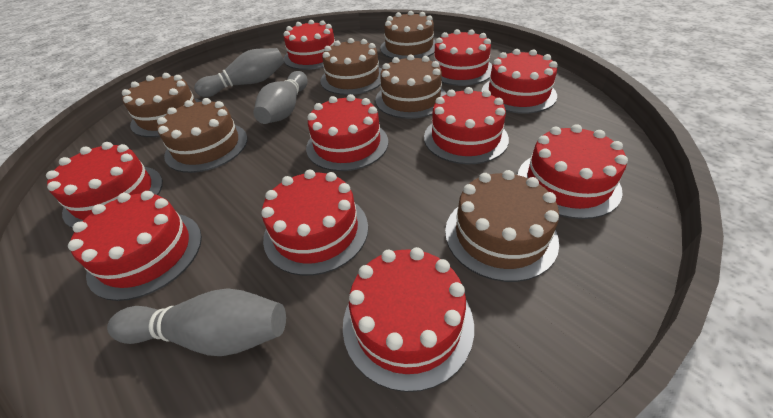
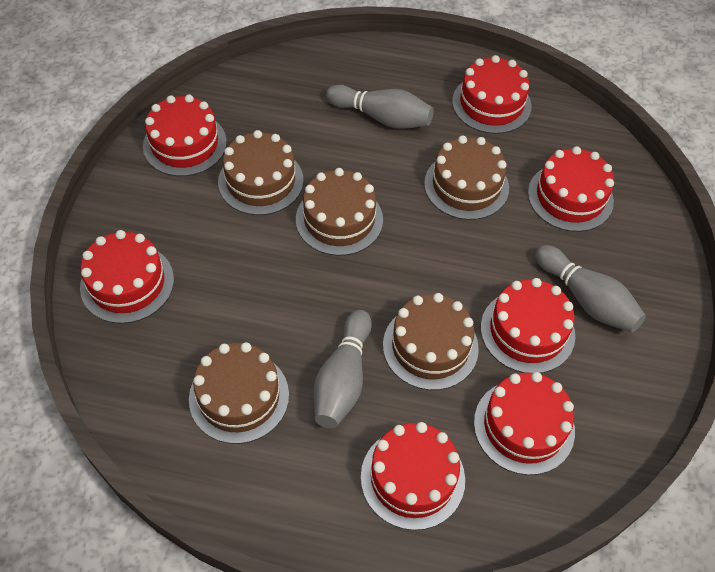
brown cake: 6 -> 5
red cake: 10 -> 7

